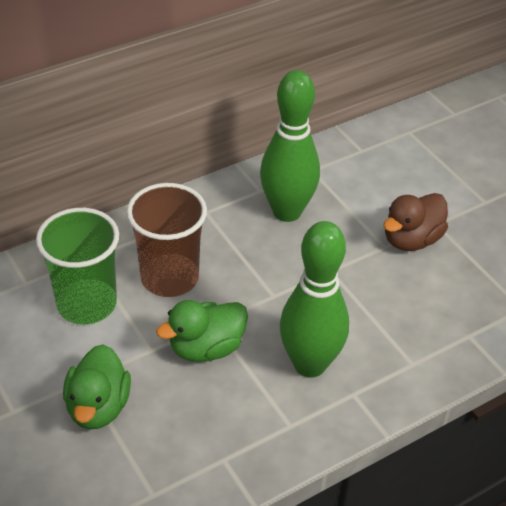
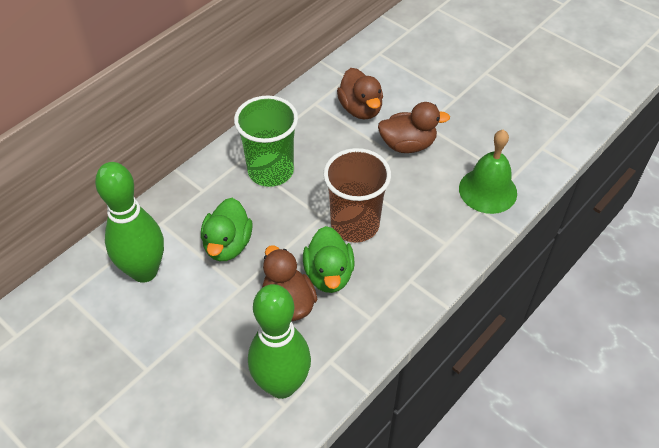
brown duck: 1 -> 3
green bell: 0 -> 1

